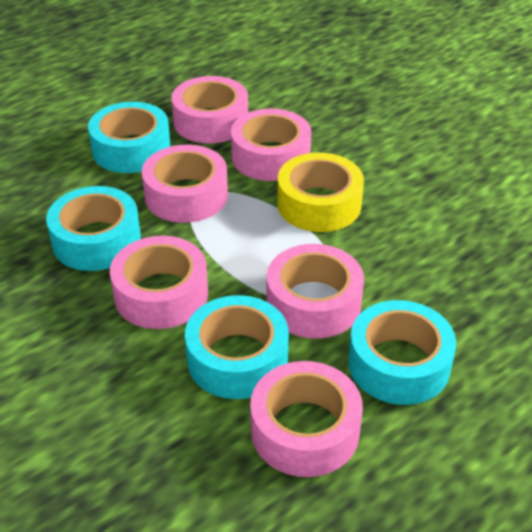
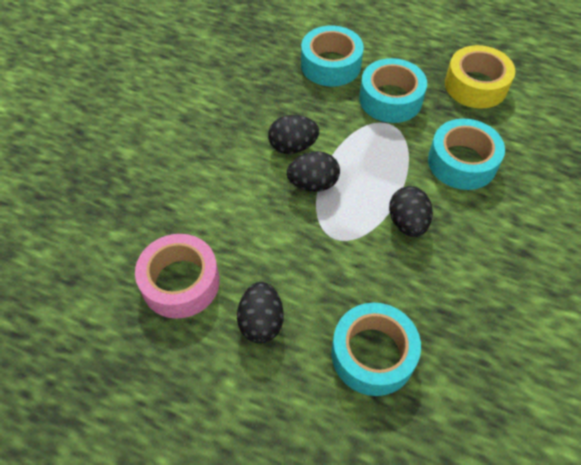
black egg: 0 -> 4
pink tape: 6 -> 1

